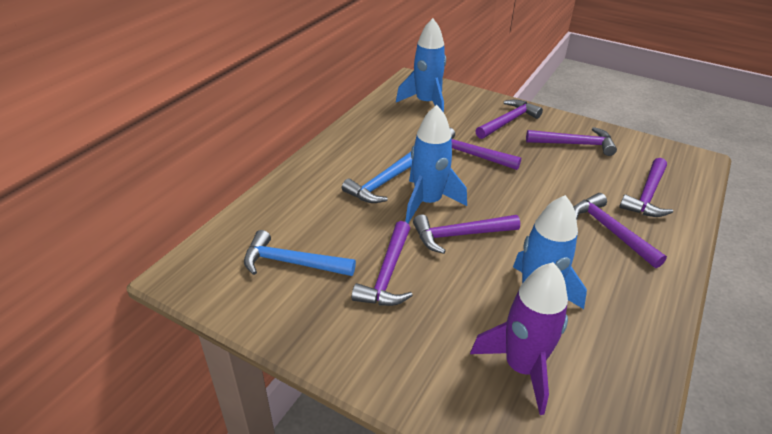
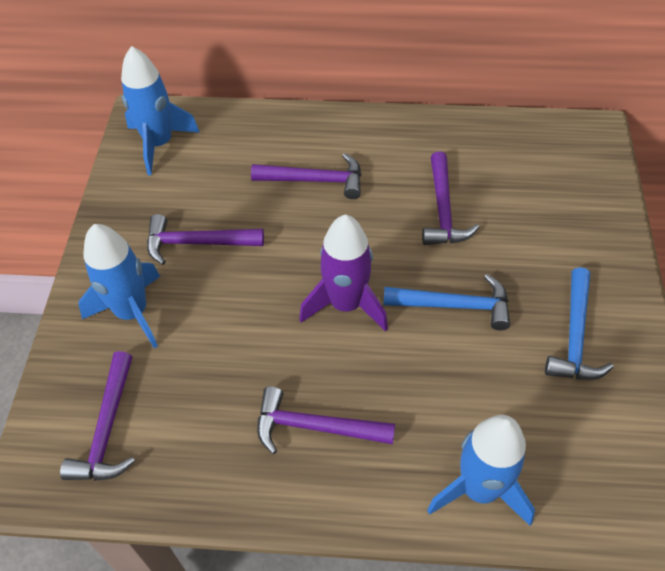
purple hammer: 7 -> 5

